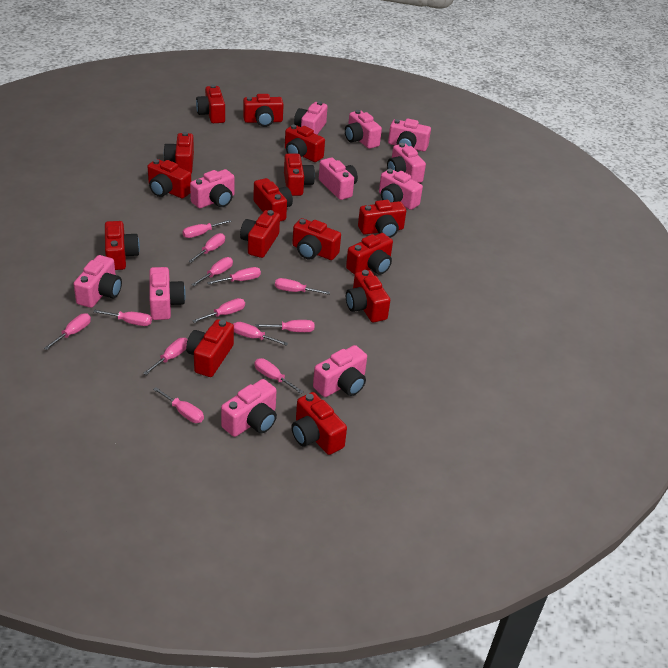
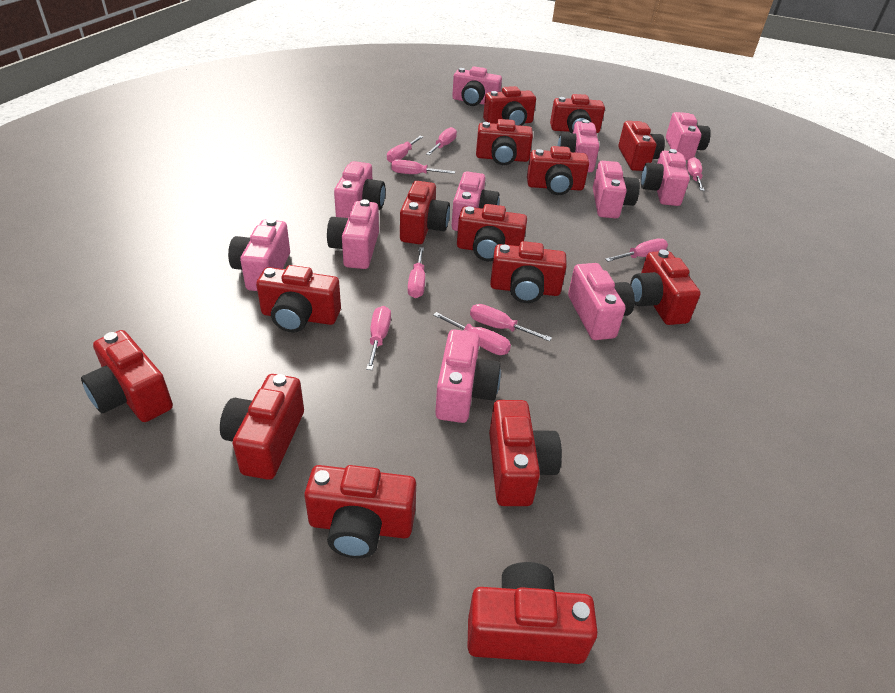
pink screwdriver: 13 -> 9

